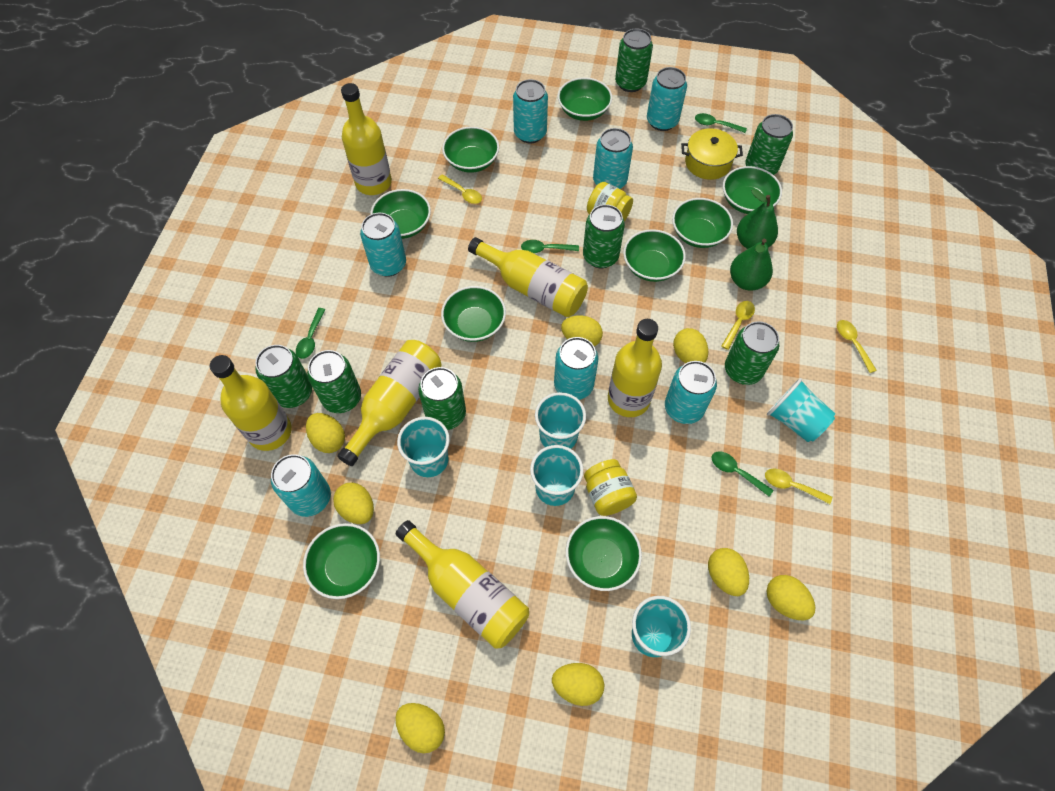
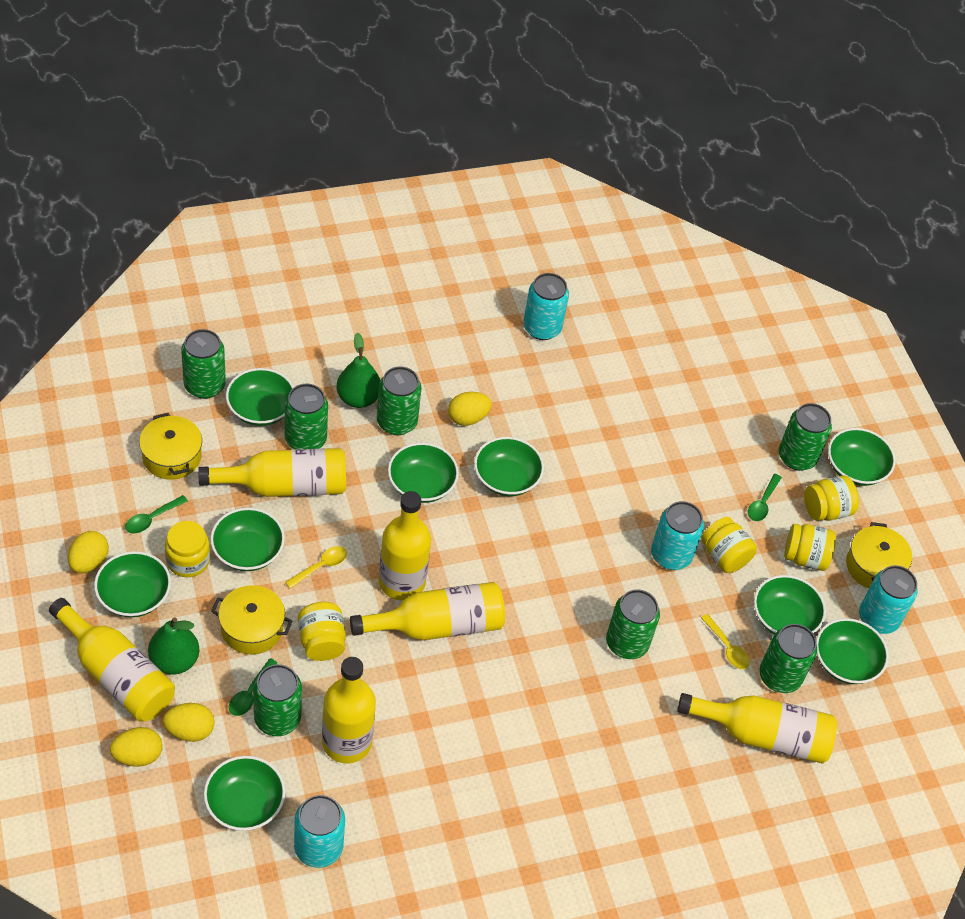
green spoon: 4 -> 3
turquoise can: 7 -> 4
turquoise cup: 5 -> 0
yellow egg: 8 -> 4
yellow jar: 2 -> 5
yellow pot: 1 -> 3
yellow spoon: 4 -> 2

